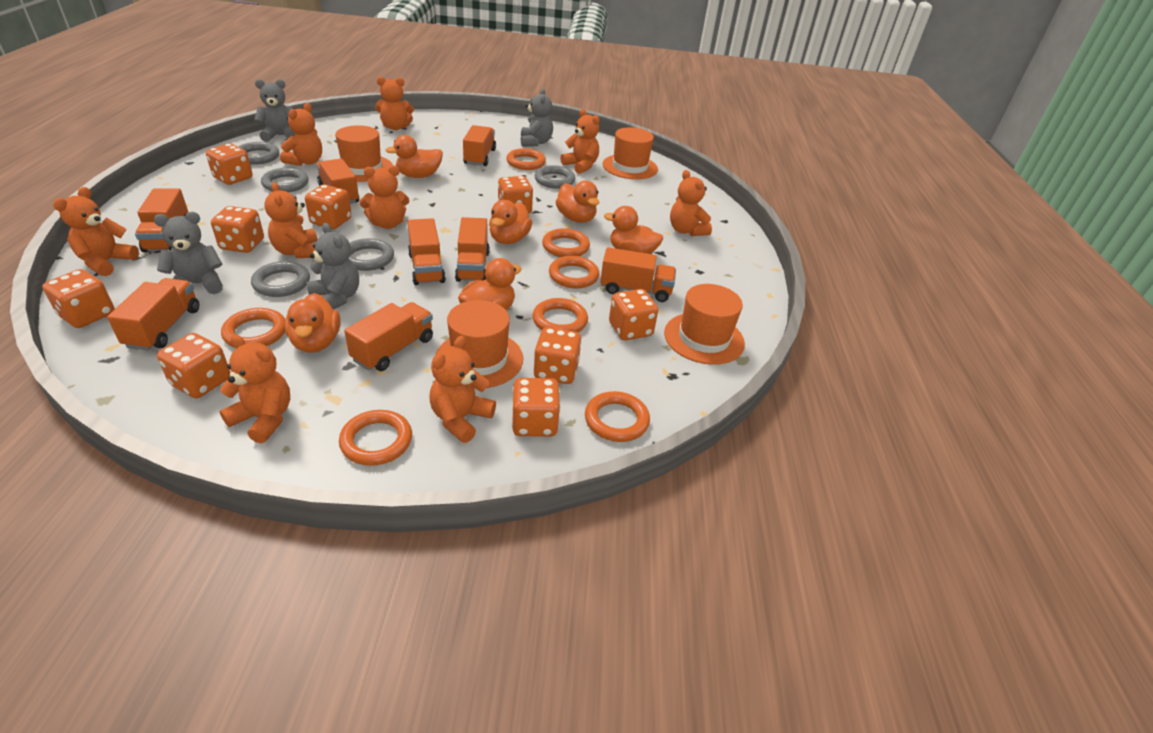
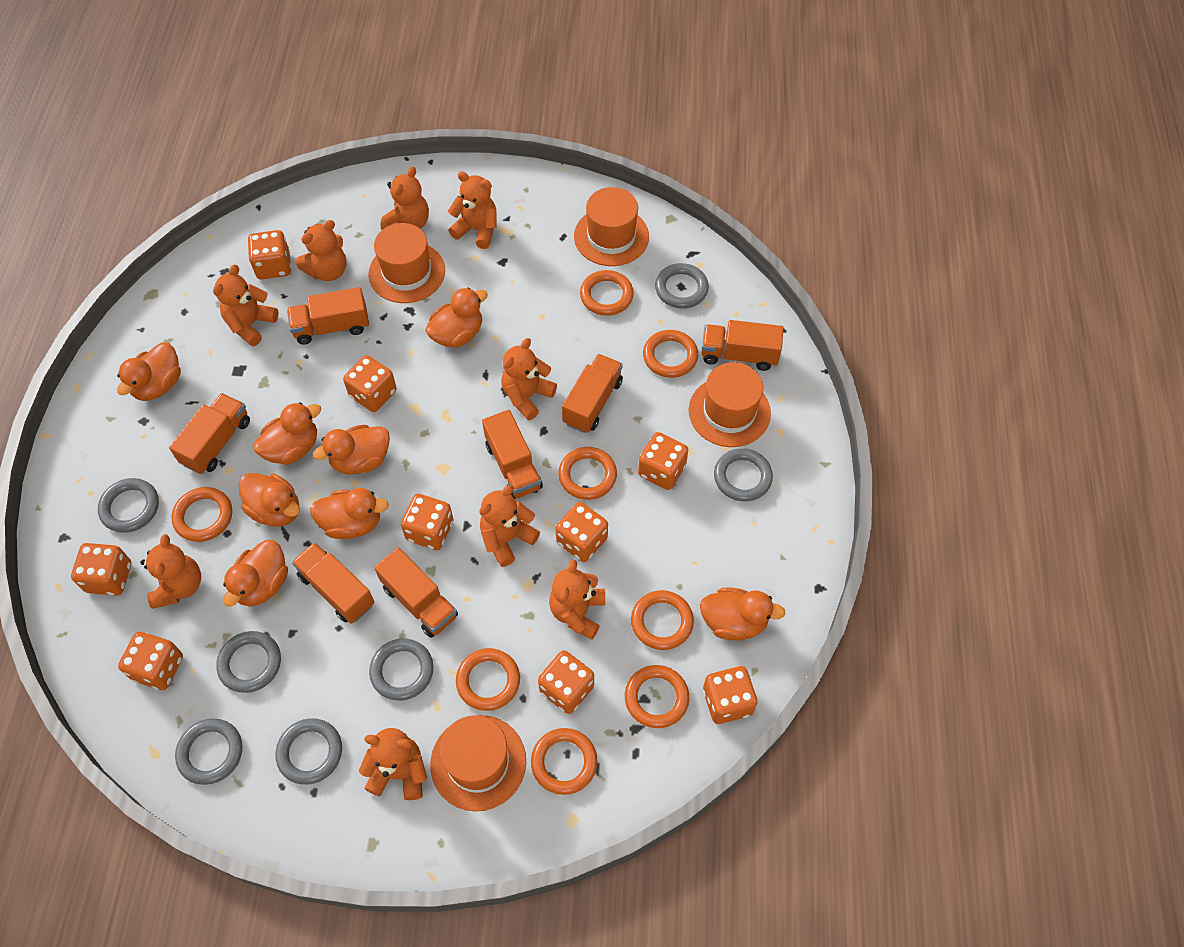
grey ring: 5 -> 7
grey teddy bear: 4 -> 0
orange duck: 6 -> 8
orange ring: 7 -> 8
orange truck: 8 -> 7

